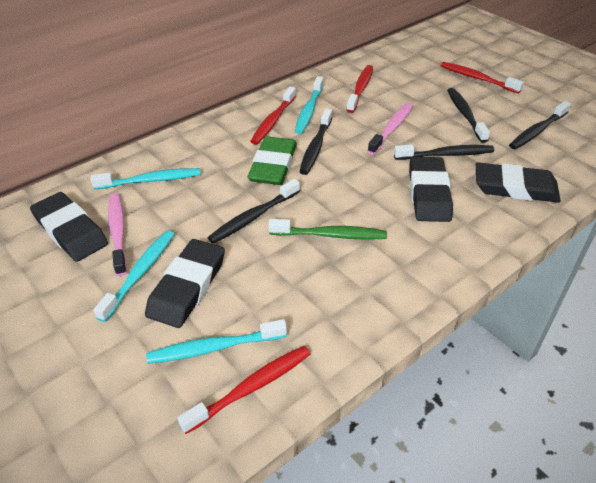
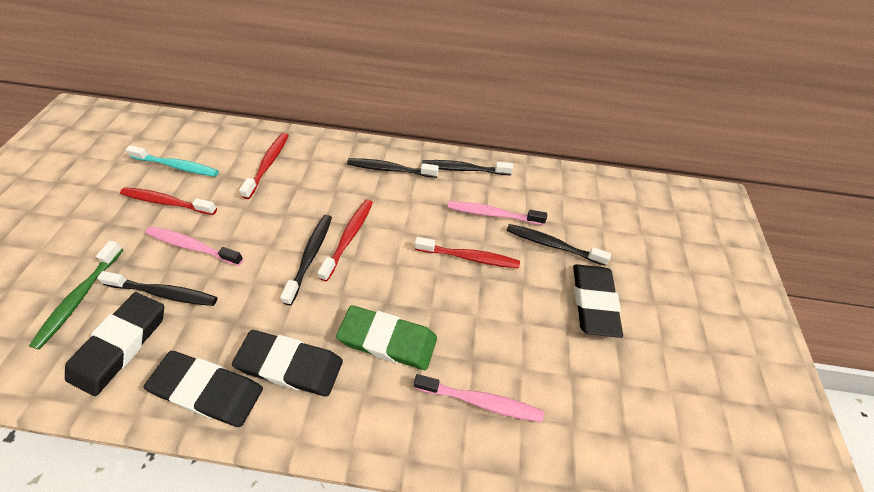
pink toothbrush: 2 -> 3
turquoise toothbrush: 4 -> 1

